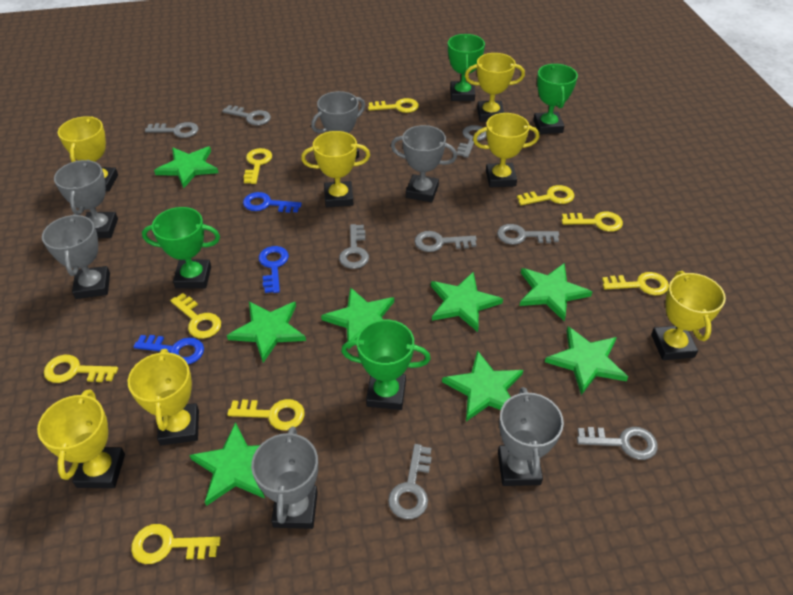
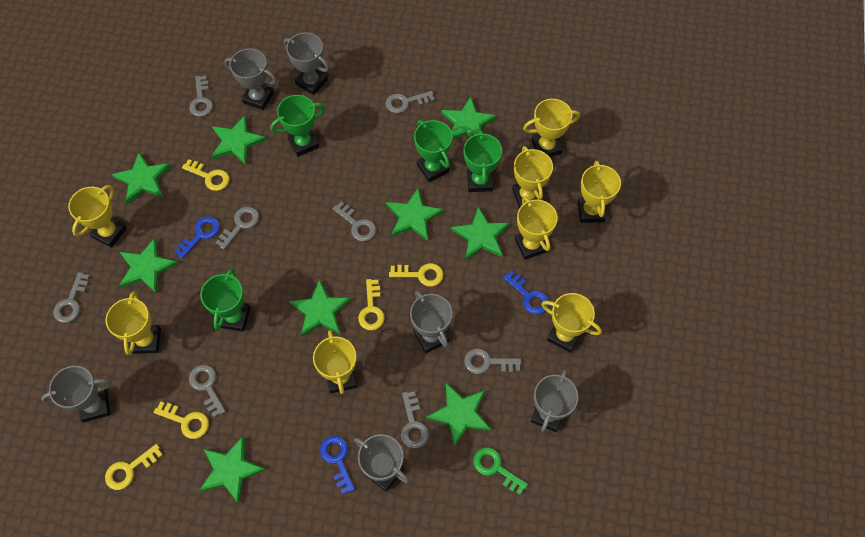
green key: 0 -> 1
green star: 8 -> 9
yellow key: 9 -> 5
yellow trophy: 7 -> 8

